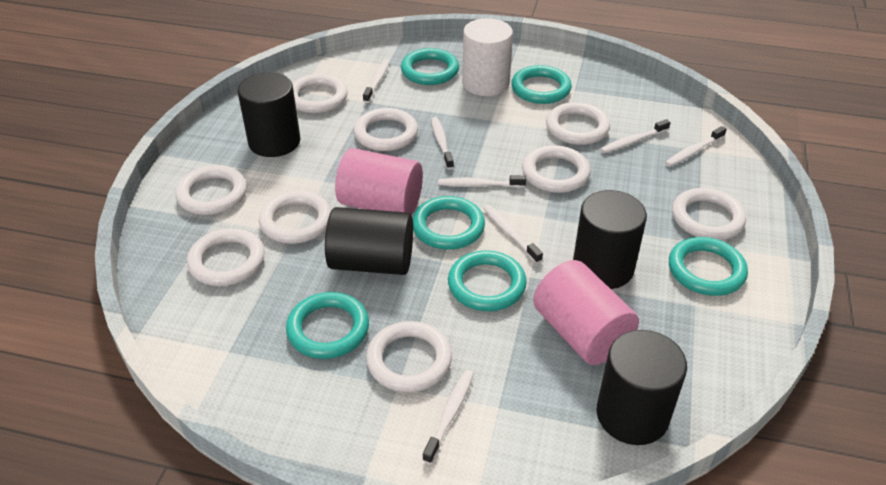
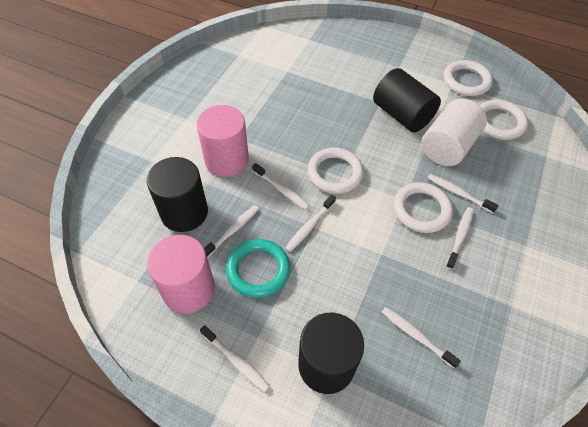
black cylinder: 4 -> 3
turquoise ring: 6 -> 1
white ring: 9 -> 4

